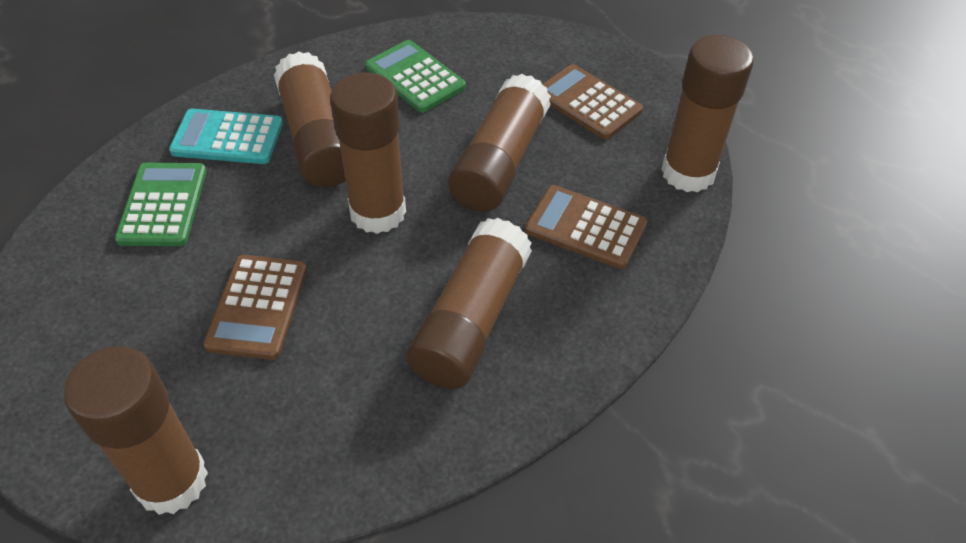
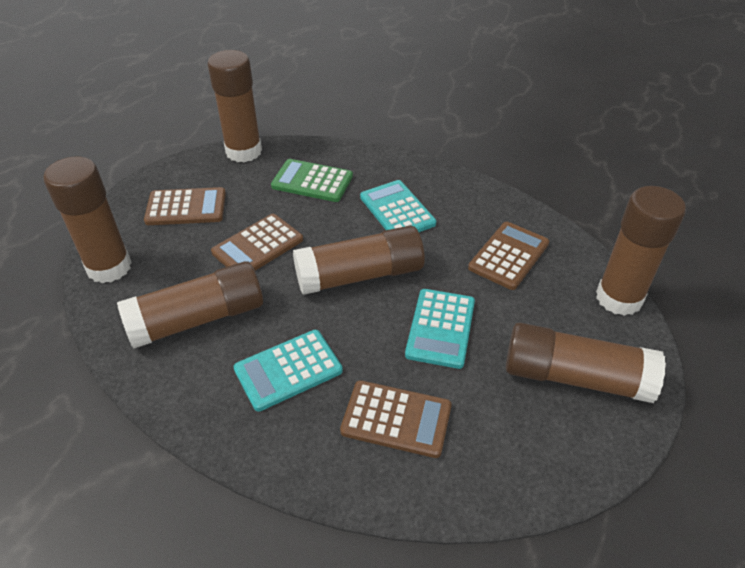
brown calculator: 3 -> 4
green calculator: 2 -> 1
turquoise calculator: 1 -> 3

